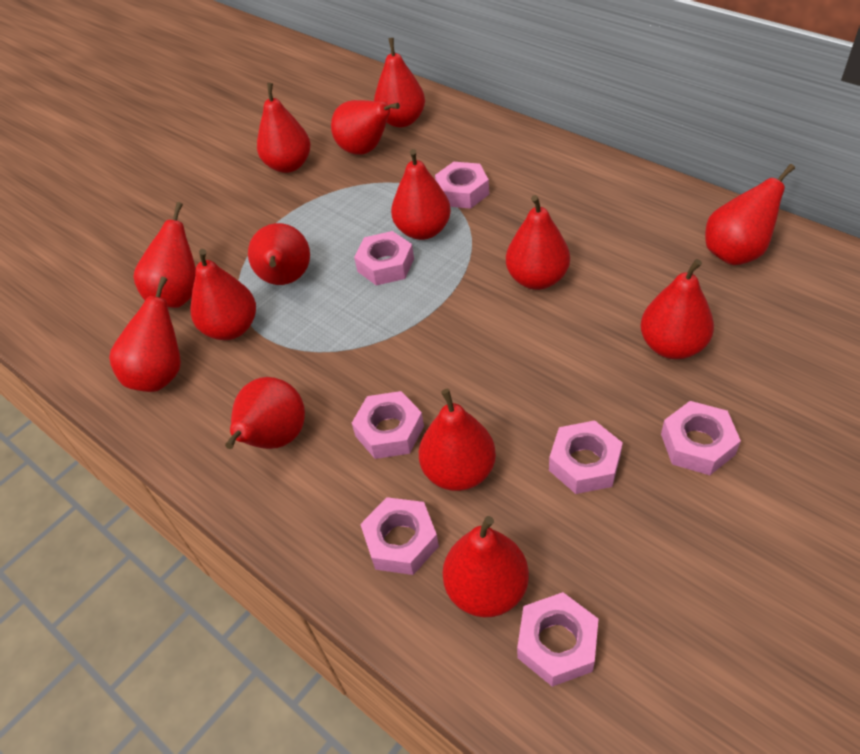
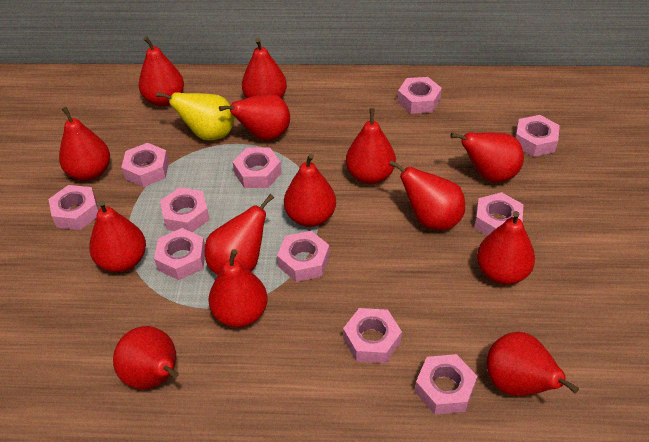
pink nut: 7 -> 11
yellow pear: 0 -> 1

